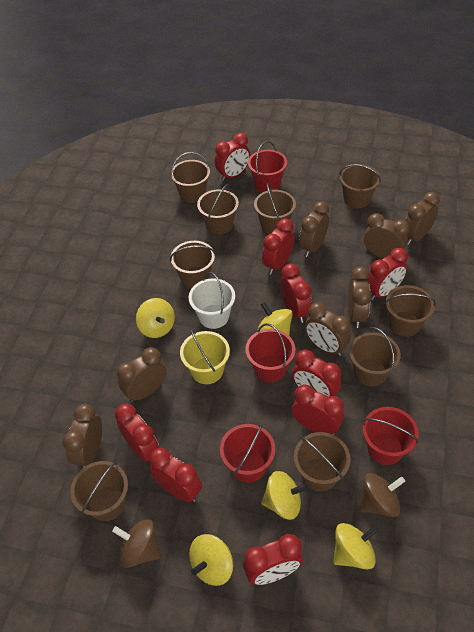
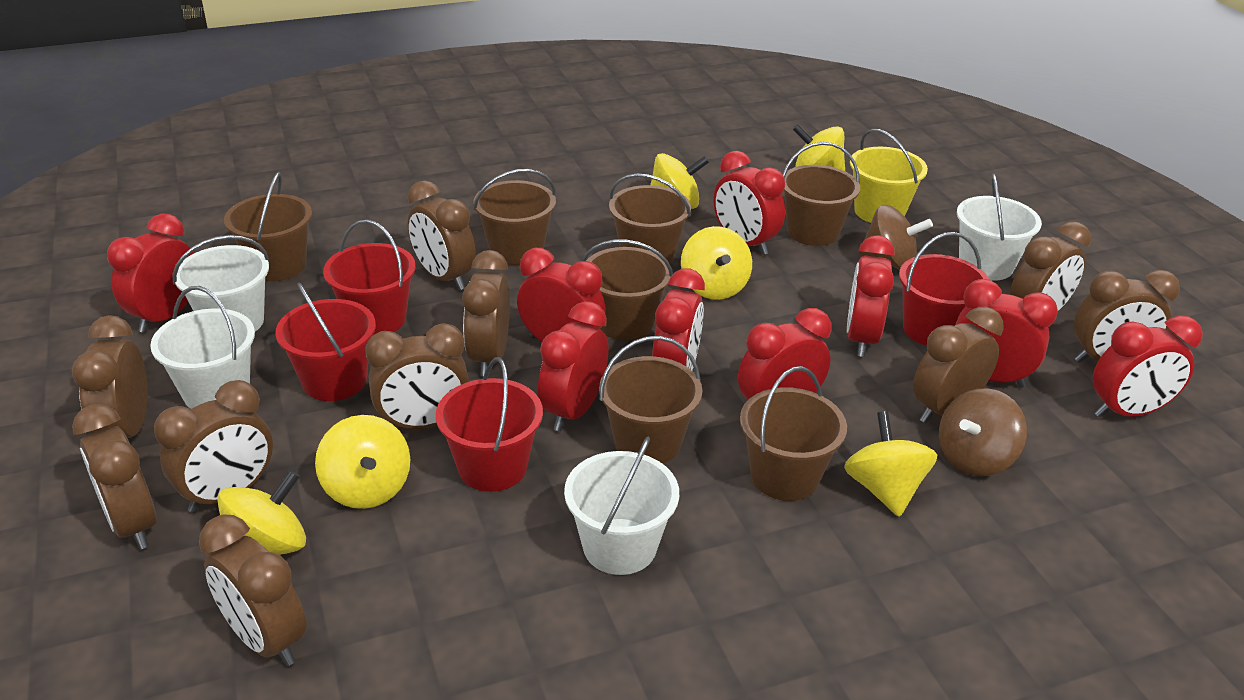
brown bucket: 9 -> 7
brown clock: 7 -> 10
white bucket: 1 -> 4
yellow spinning top: 5 -> 6

